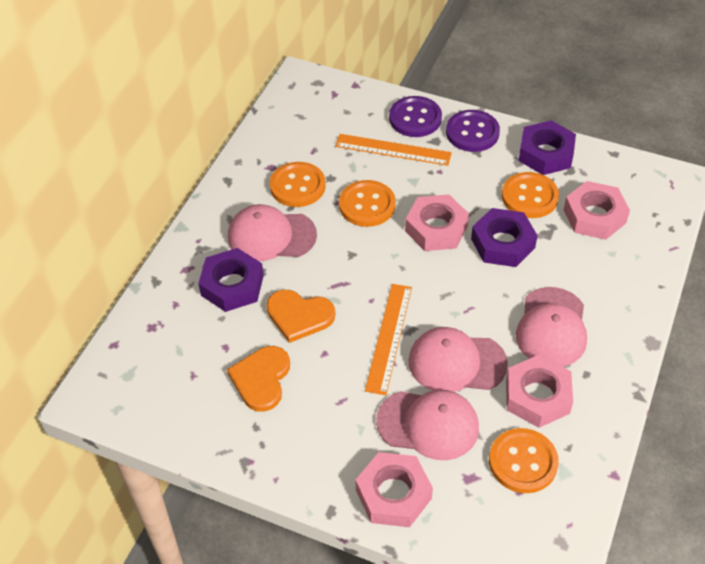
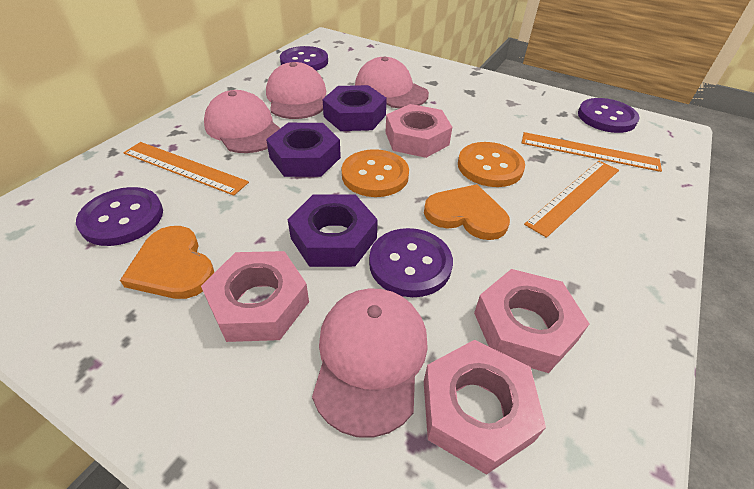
orange button: 4 -> 2
orange ruler: 2 -> 3
purple button: 2 -> 4

